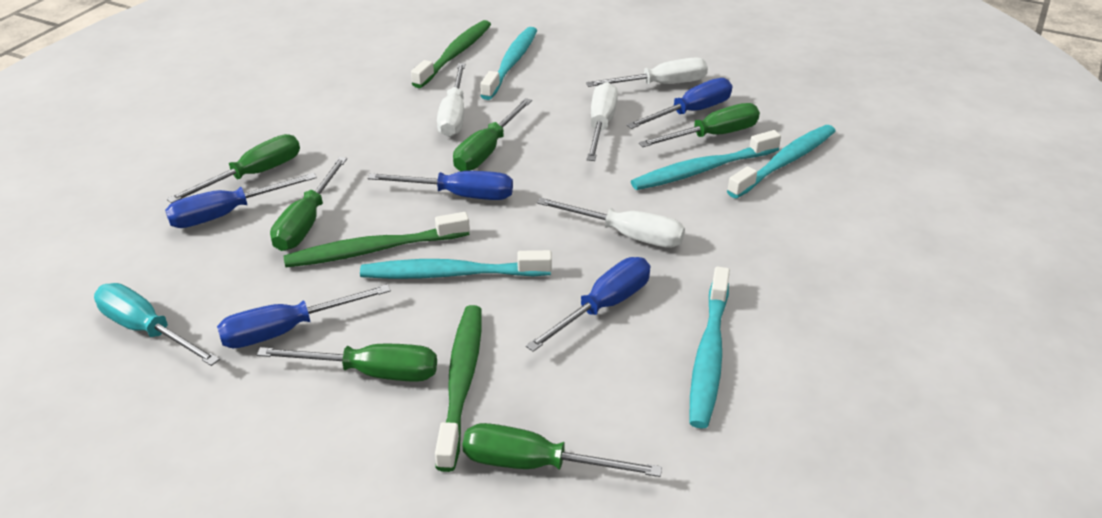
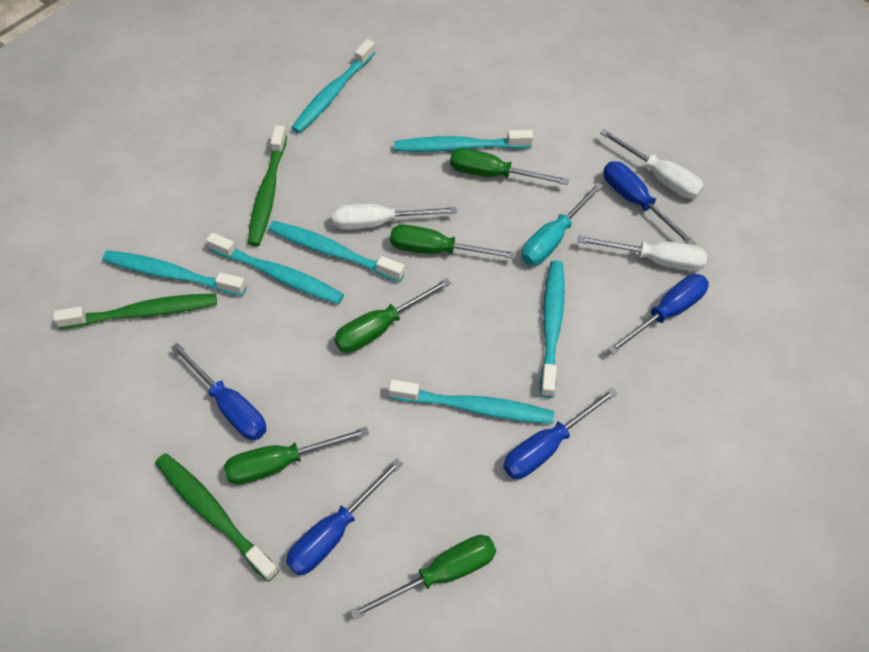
green screwdriver: 6 -> 5
turquoise toothbrush: 5 -> 7
white screwdriver: 4 -> 3

